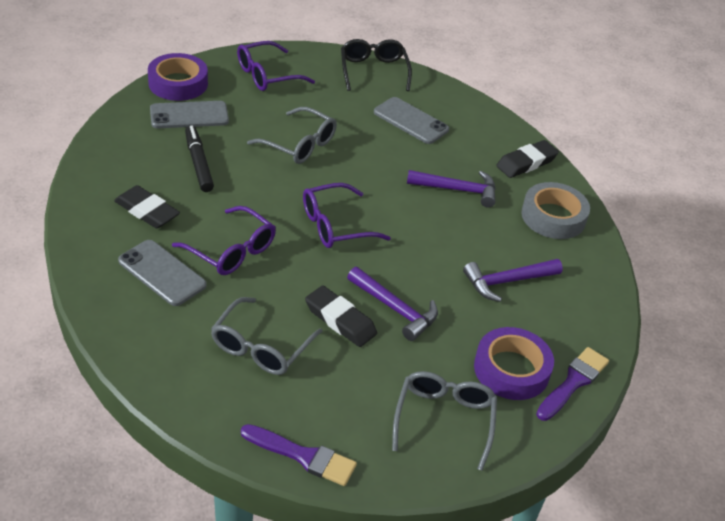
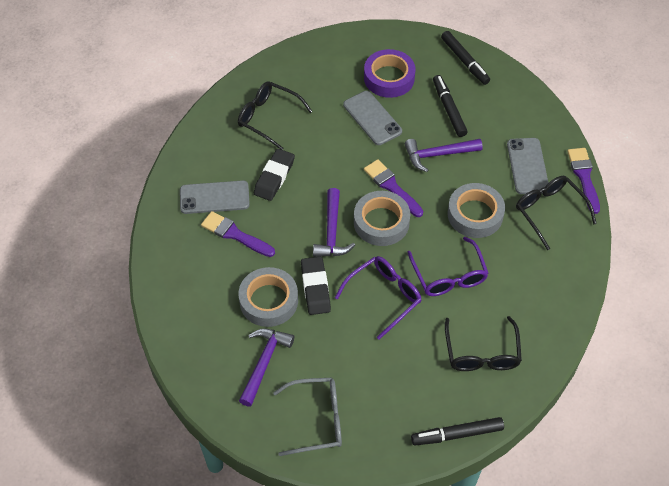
black eraser: 3 -> 2
black glasses: 1 -> 3
black marker: 1 -> 3
grey glasses: 3 -> 1
grey tape: 1 -> 3
purple brush: 2 -> 3
purple glasses: 3 -> 2
purple tape: 2 -> 1

